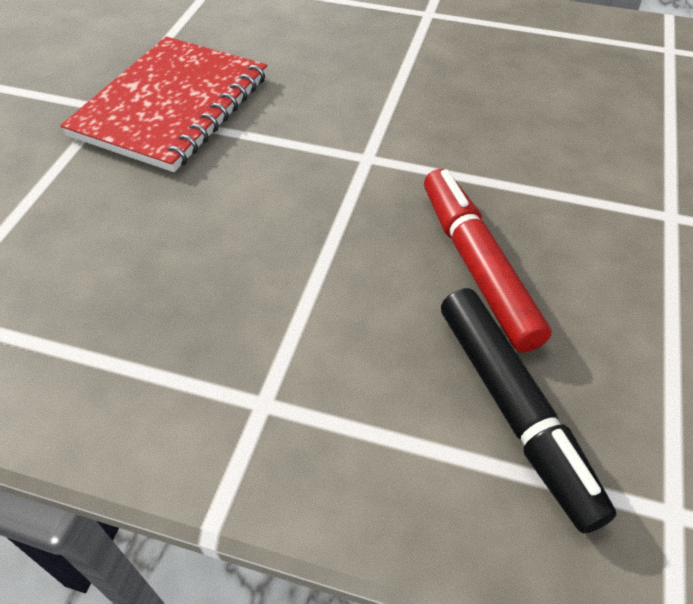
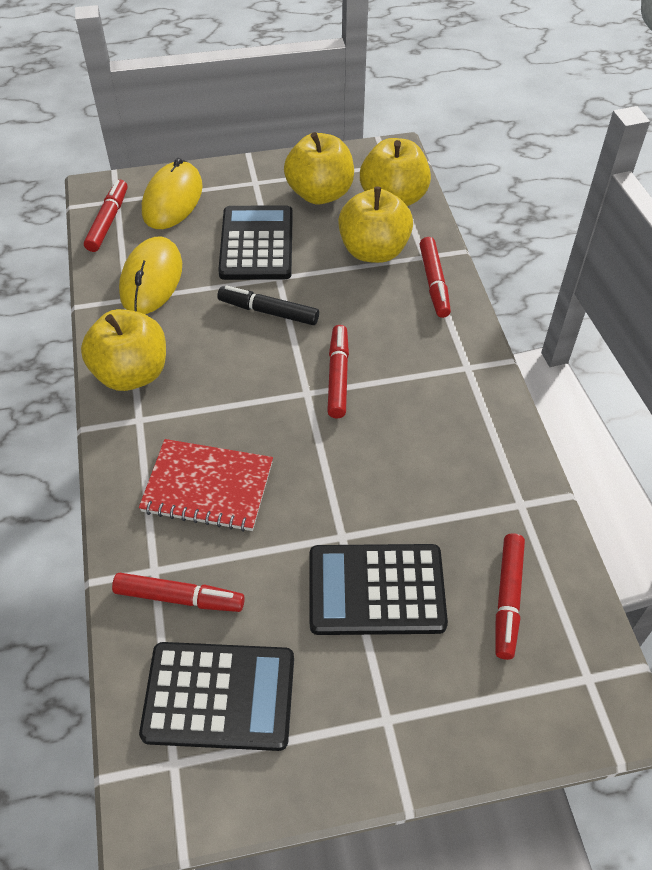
black calculator: 0 -> 3
red marker: 1 -> 5
yellow apple: 0 -> 4
yellow mouse: 0 -> 2

